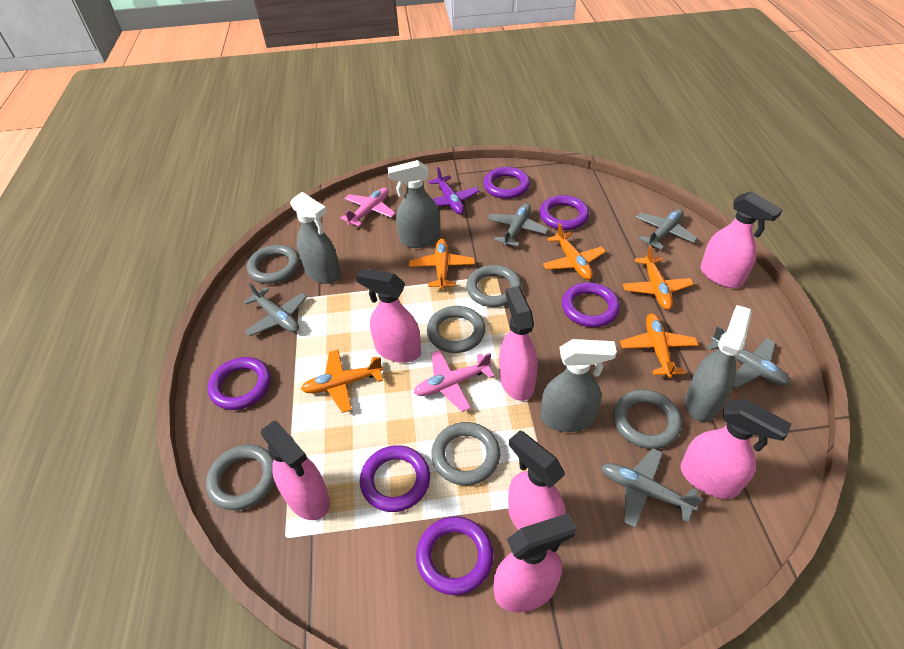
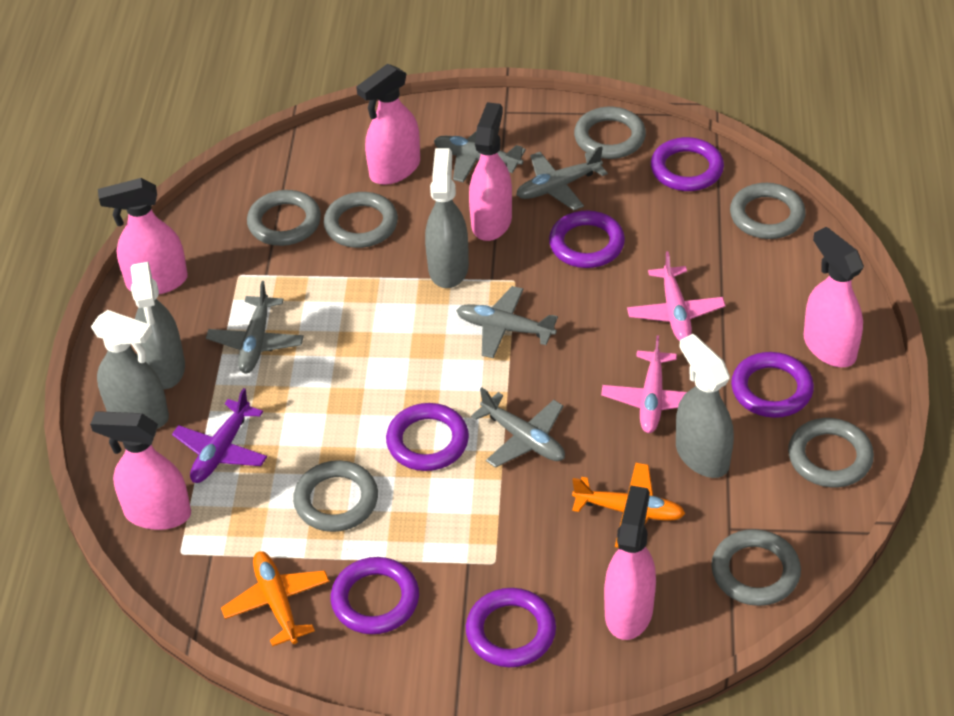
grey ring: 6 -> 7
orange plane: 5 -> 2
pink spray bottle: 7 -> 6

